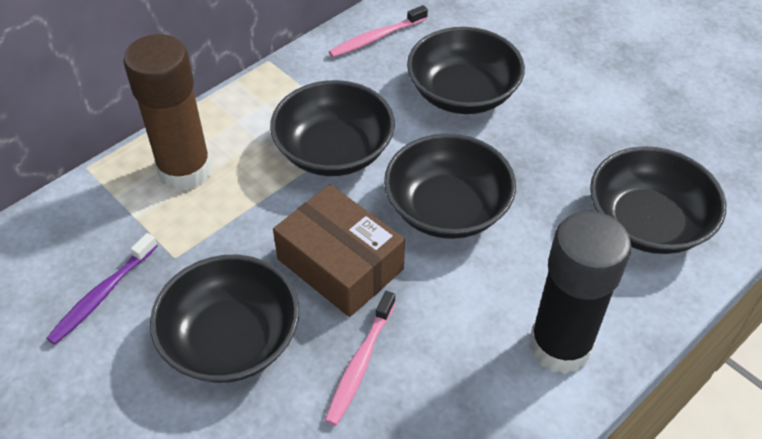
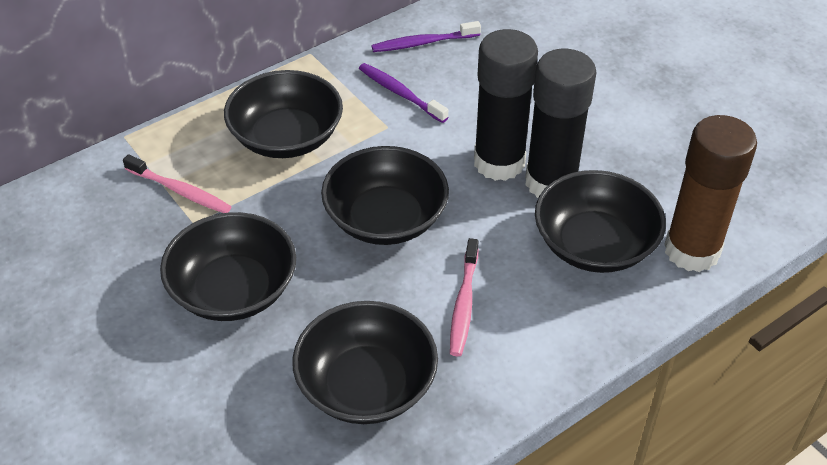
black glue stick: 1 -> 2
brown box: 1 -> 0
purple toothbrush: 1 -> 2

